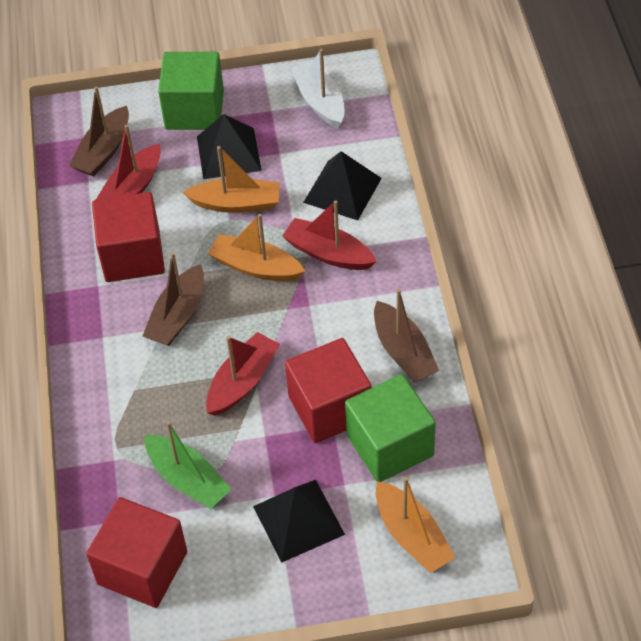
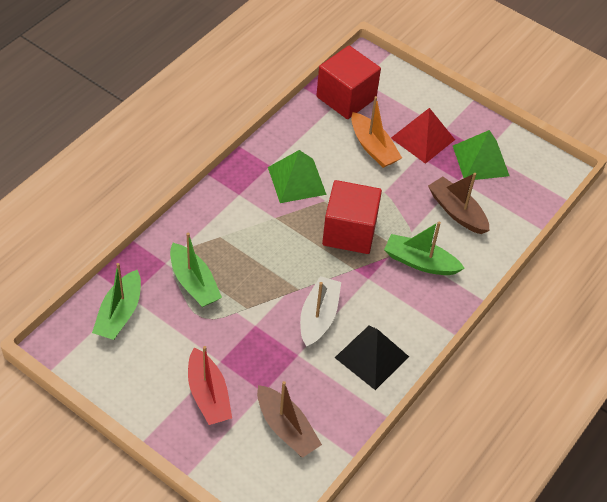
black pyramid: 3 -> 1
brown boat: 3 -> 2
green boat: 1 -> 3
green cube: 2 -> 0
green pyramid: 0 -> 2
orange boat: 3 -> 1
red boat: 3 -> 1
red cube: 3 -> 2
red pyramid: 0 -> 1

